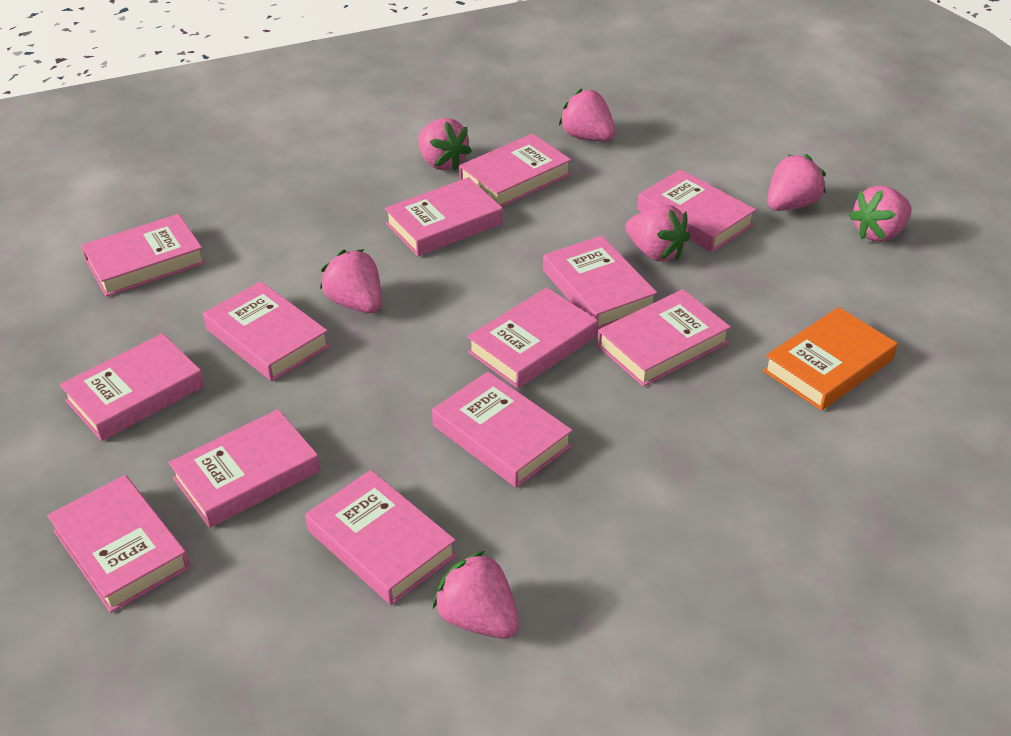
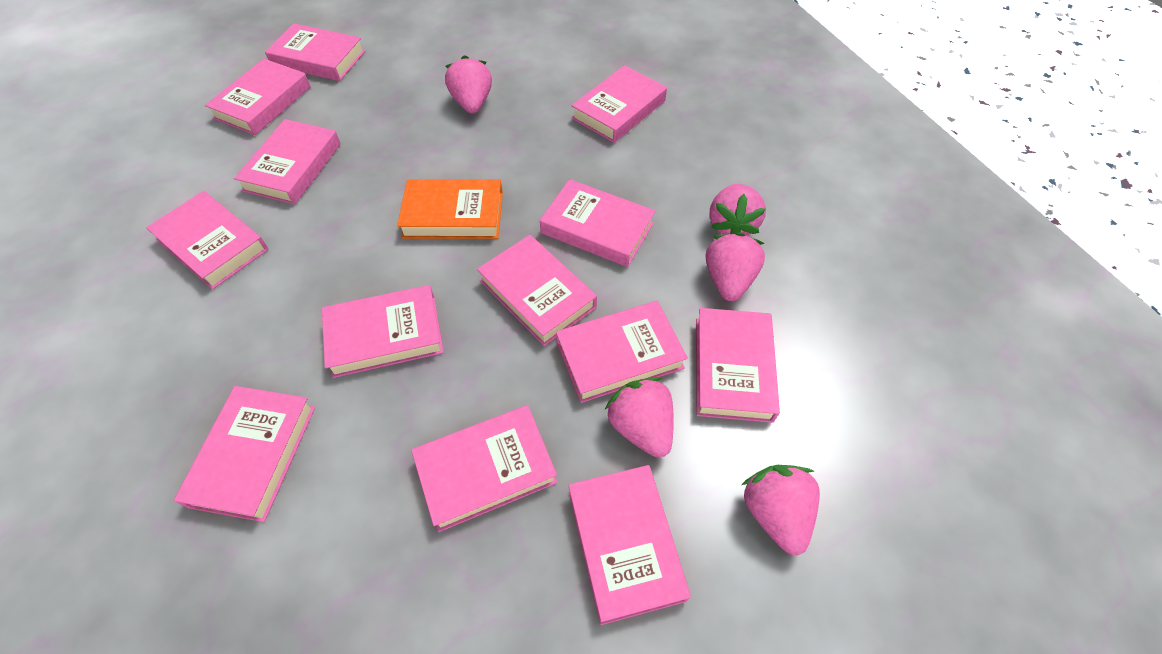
pink strawberry: 7 -> 5

